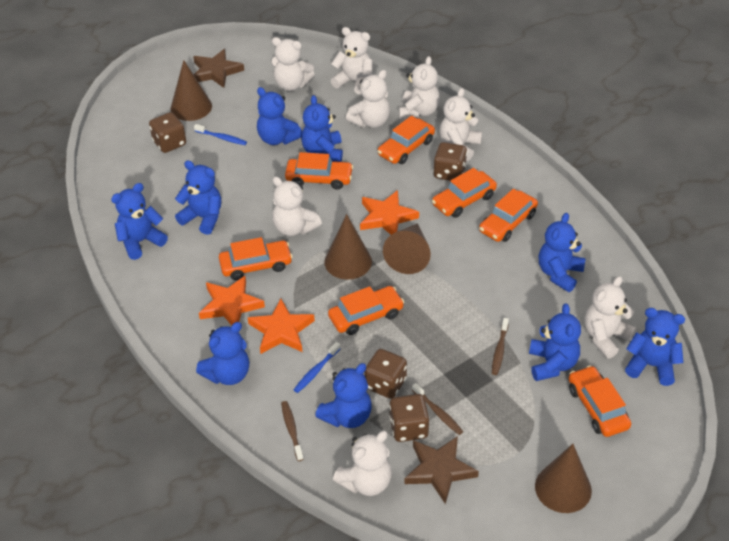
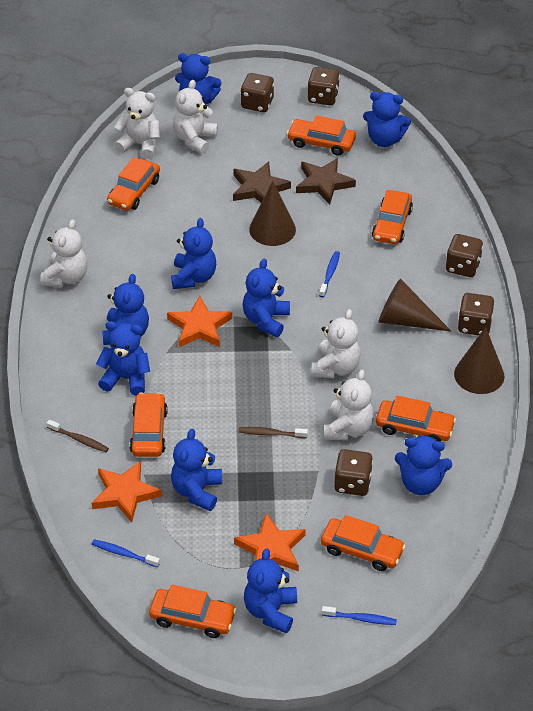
blue toothbrush: 2 -> 3
brown cone: 4 -> 3
brown dice: 4 -> 5
brown toothbrush: 3 -> 2
white teddy bear: 8 -> 5

